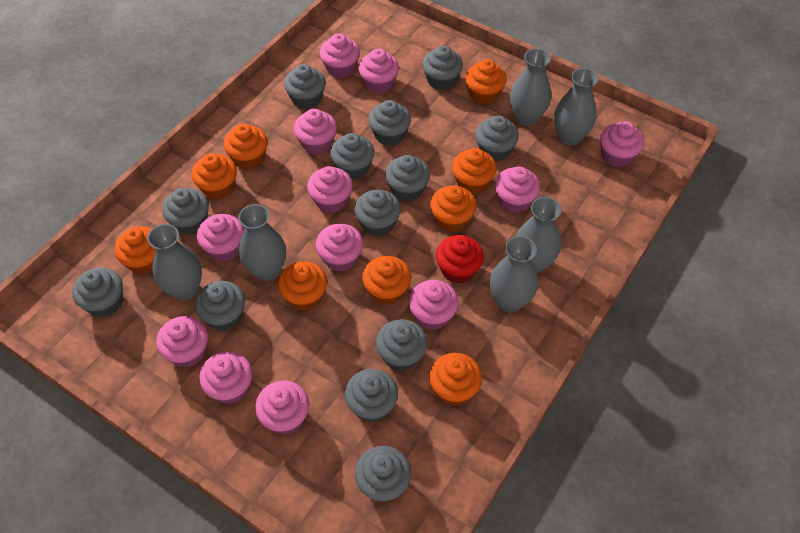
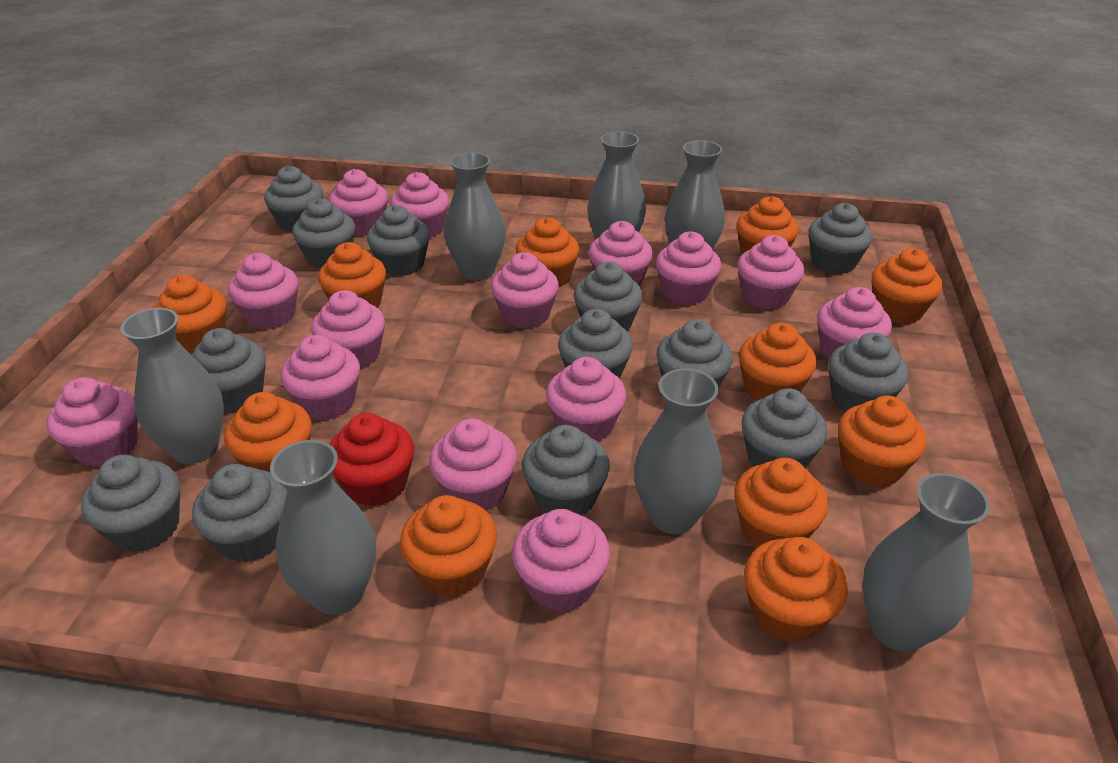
grey vase: 6 -> 7
orange cupcake: 9 -> 11
pink cupcake: 12 -> 14

